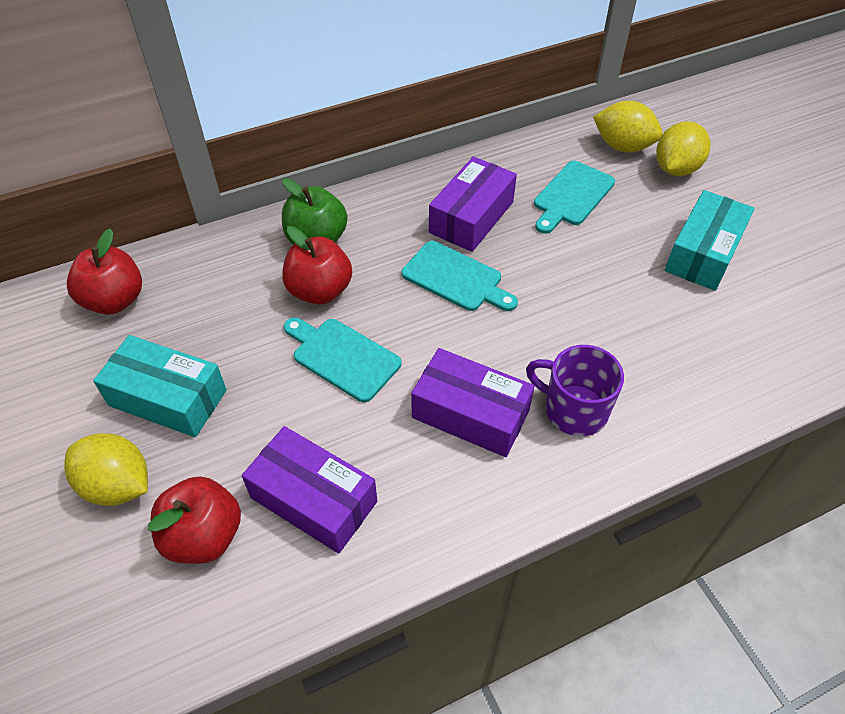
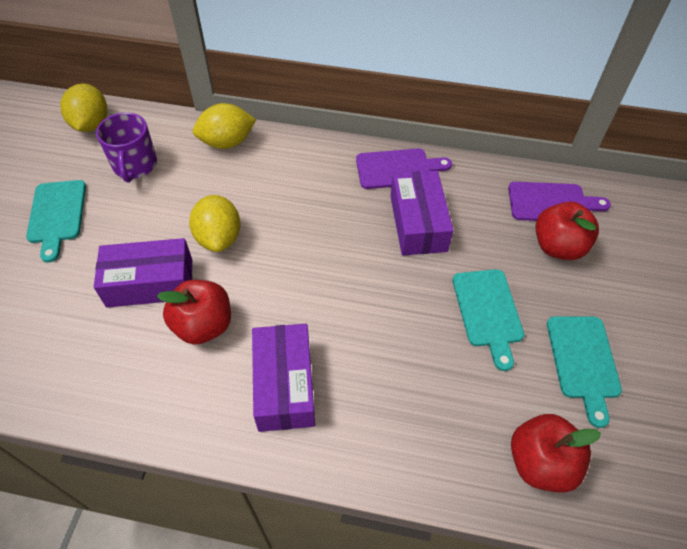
green apple: 1 -> 0
purple cutting board: 0 -> 2
turquoise box: 2 -> 0

